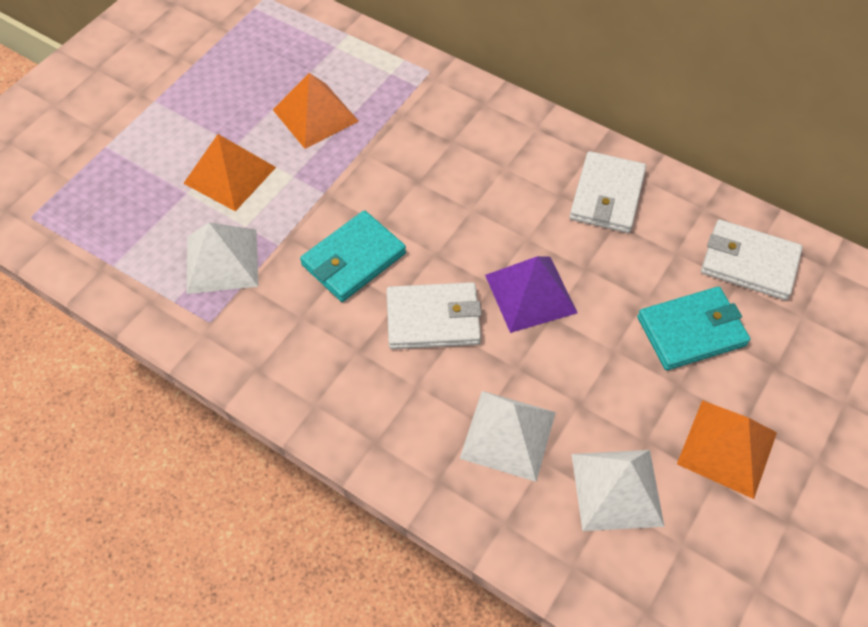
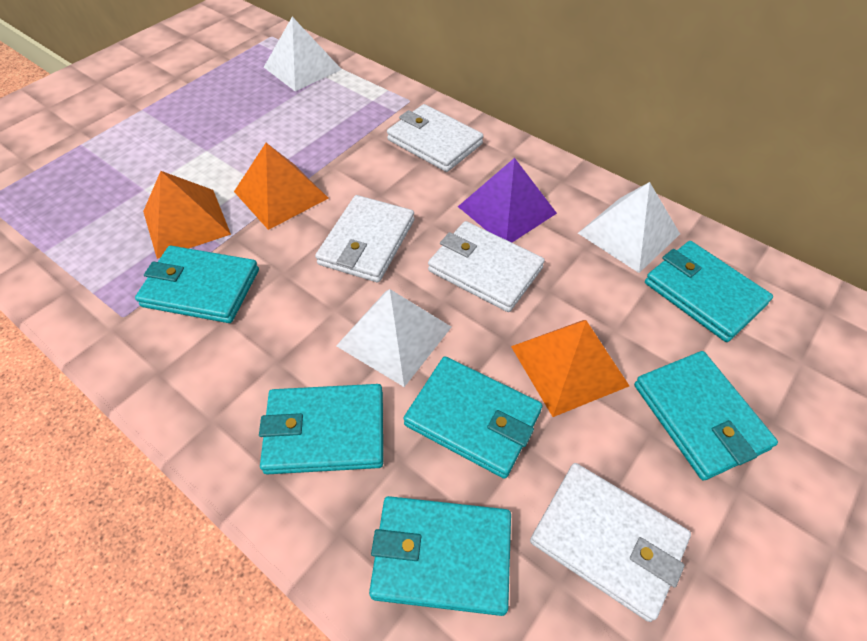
turquoise wallet: 2 -> 6
white wallet: 3 -> 4

